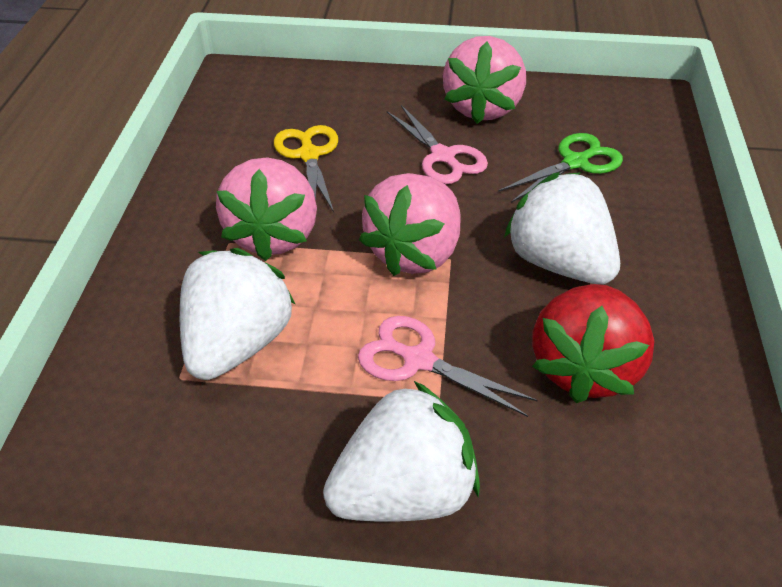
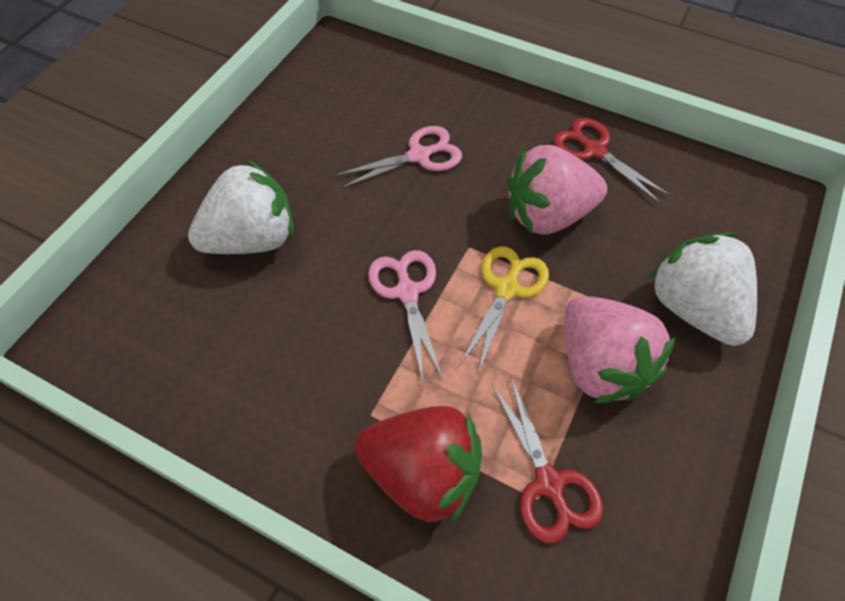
green scissors: 1 -> 0
pink strawberry: 3 -> 2
red scissors: 0 -> 2
white strawberry: 3 -> 2

